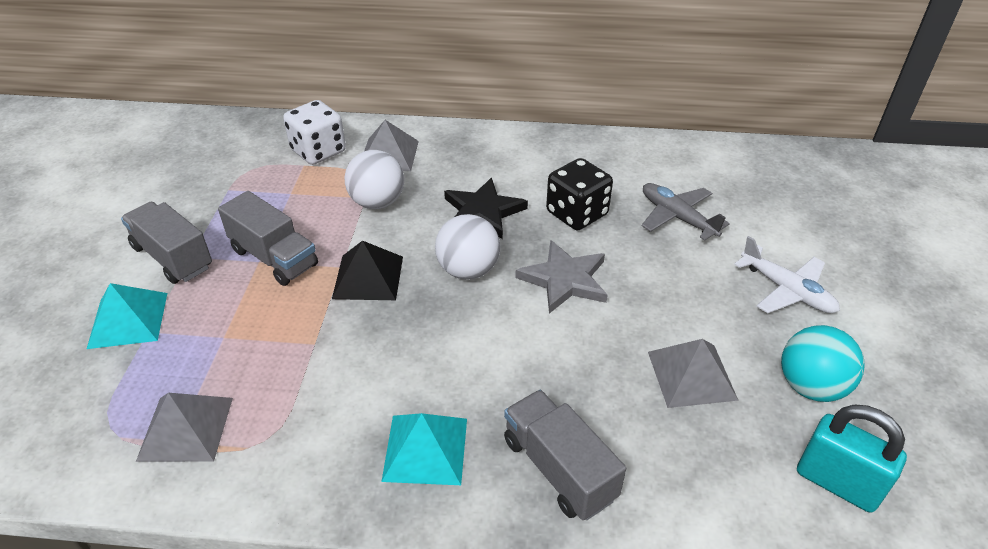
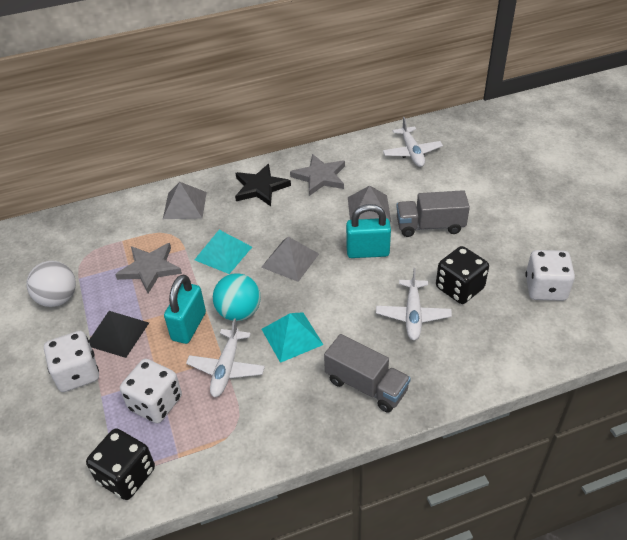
black dice: 1 -> 2
grey plane: 1 -> 0
grey star: 1 -> 2
grey truck: 3 -> 2
turquoise padlock: 1 -> 2
white ball: 2 -> 1
white dice: 1 -> 3
white plane: 1 -> 3

